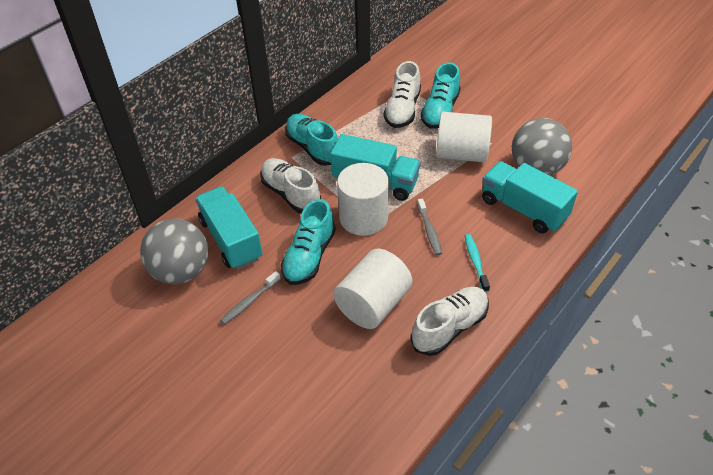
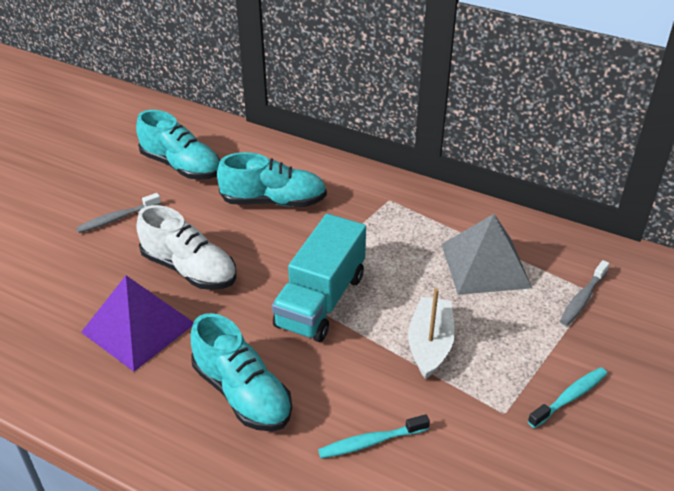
grey ball: 2 -> 0
grey pyramid: 0 -> 1
purple pyramid: 0 -> 1
turquoise toothbrush: 1 -> 2
turquoise truck: 3 -> 1
white boat: 0 -> 1
white cylinder: 3 -> 0
white shoe: 3 -> 1

